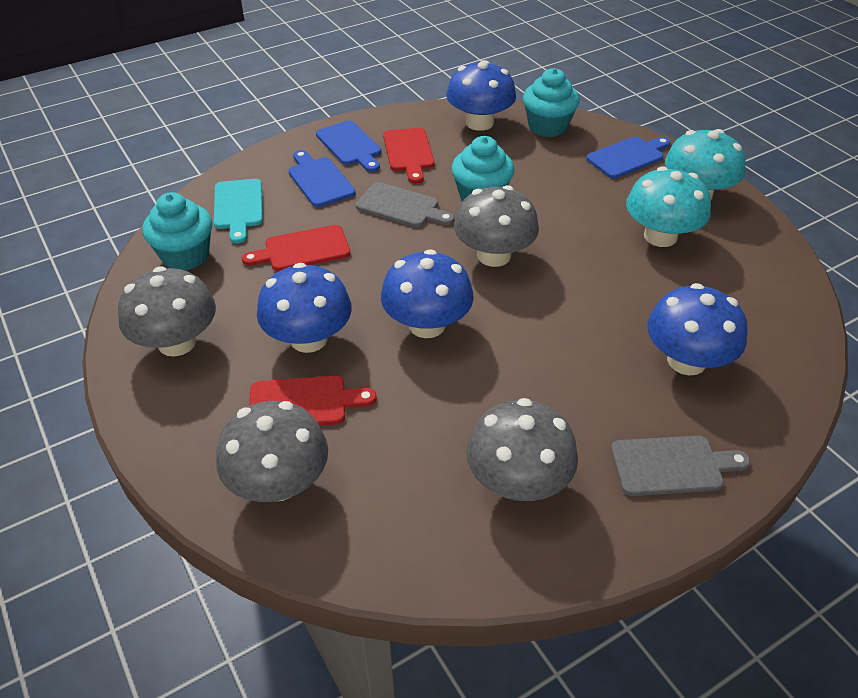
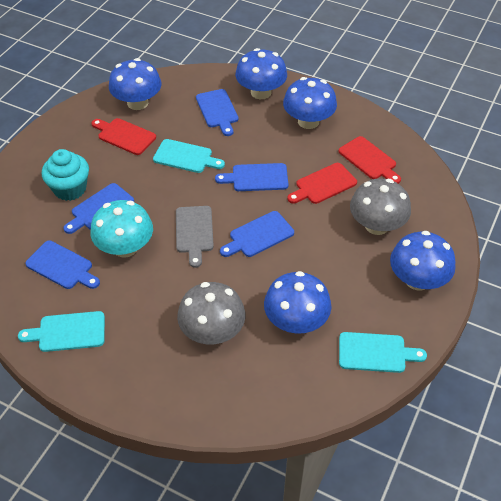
blue cutting board: 3 -> 5
blue mushroom: 4 -> 5
grey cutting board: 2 -> 1
grey mushroom: 4 -> 2
turquoise cupcake: 3 -> 1
turquoise cutting board: 1 -> 3
turquoise mushroom: 2 -> 1

